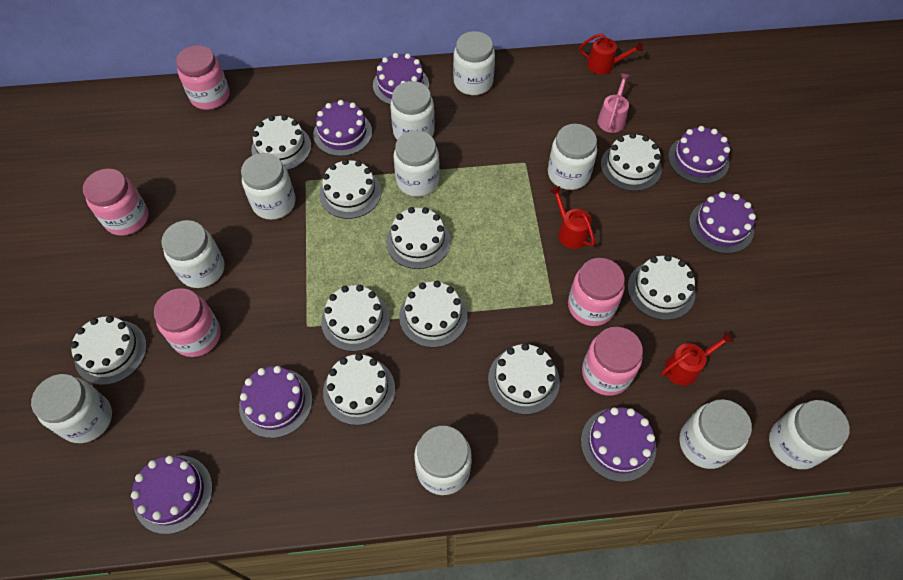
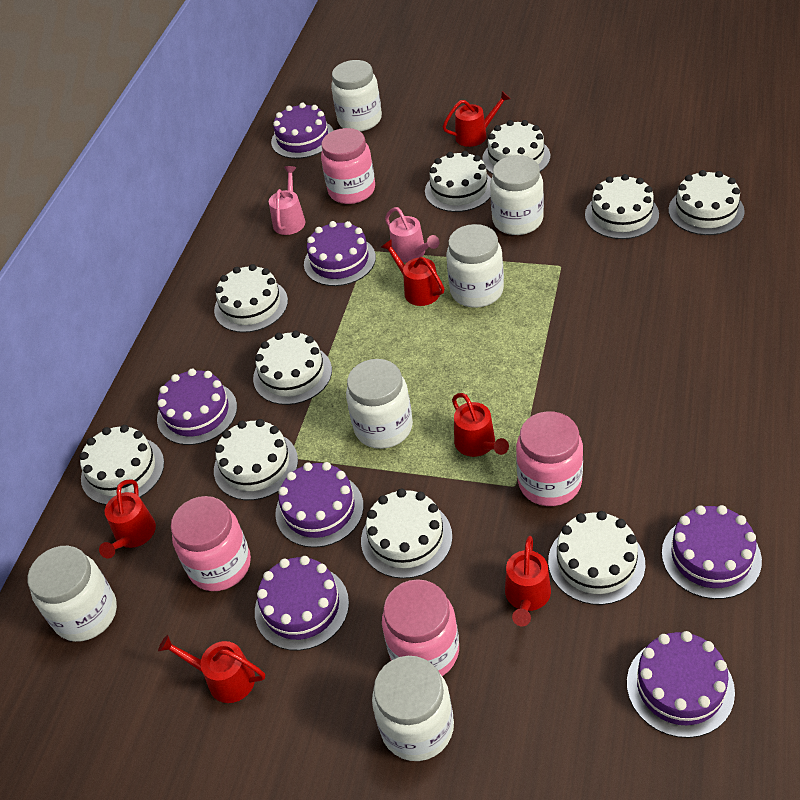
pink jar: 5 -> 4
pink watering can: 1 -> 2
red watering can: 3 -> 6
white jar: 10 -> 6

